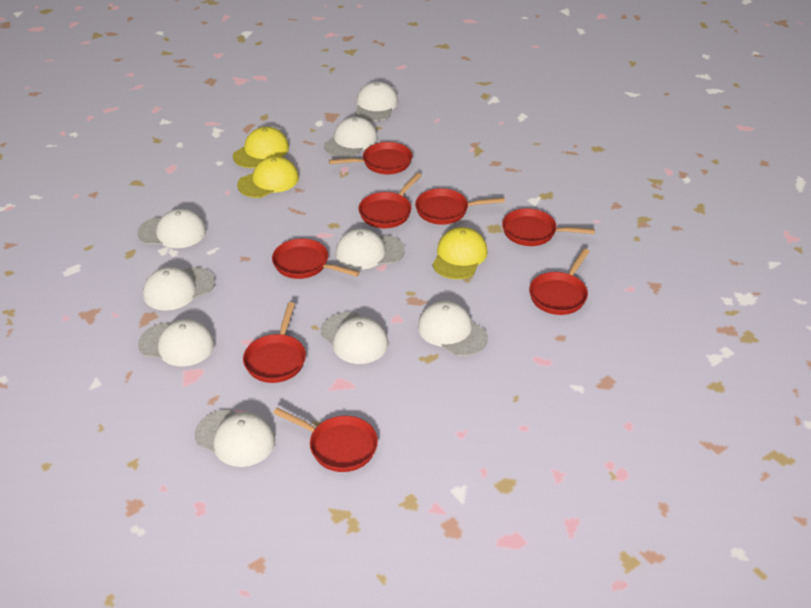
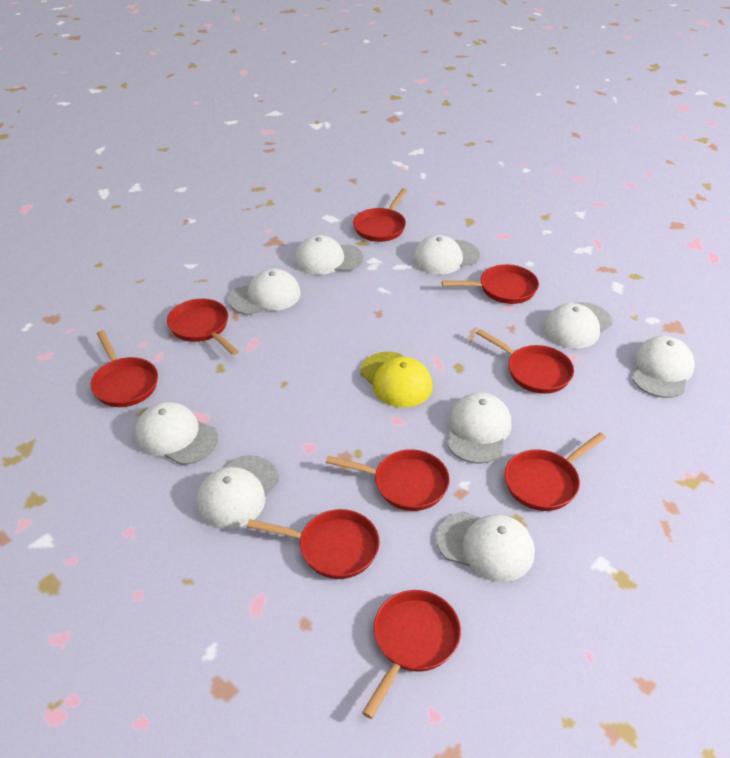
red pan: 8 -> 9
yellow cap: 3 -> 1

